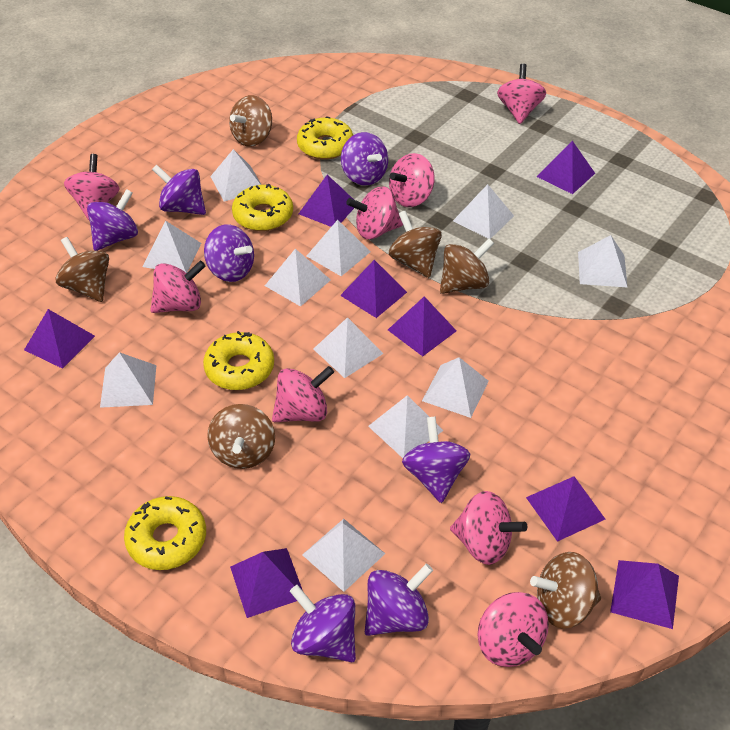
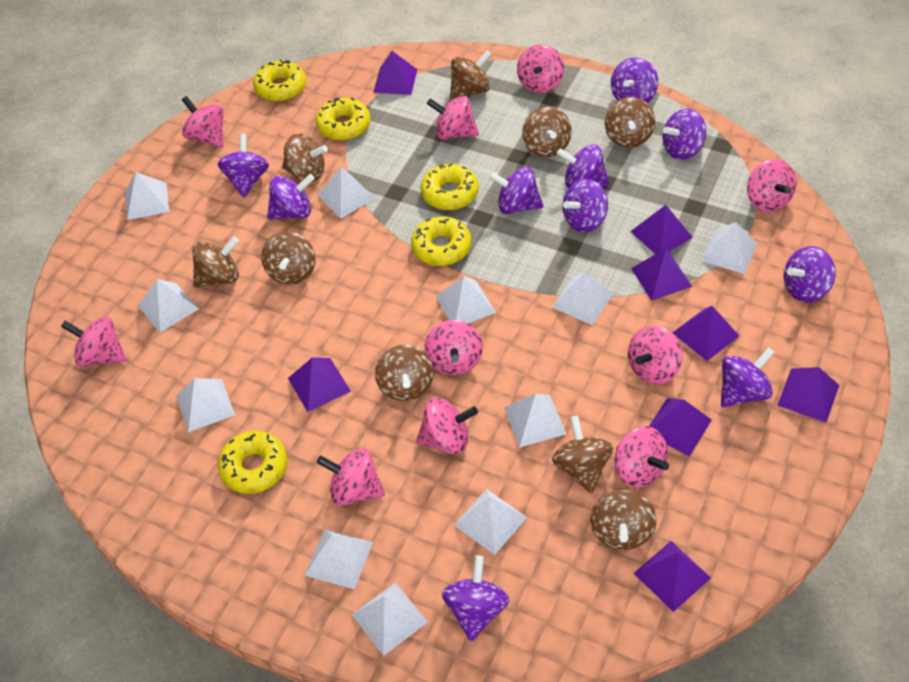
brown spinning top: 6 -> 9
pink spinning top: 8 -> 10
purple spinning top: 7 -> 10
yellow donut: 4 -> 5

